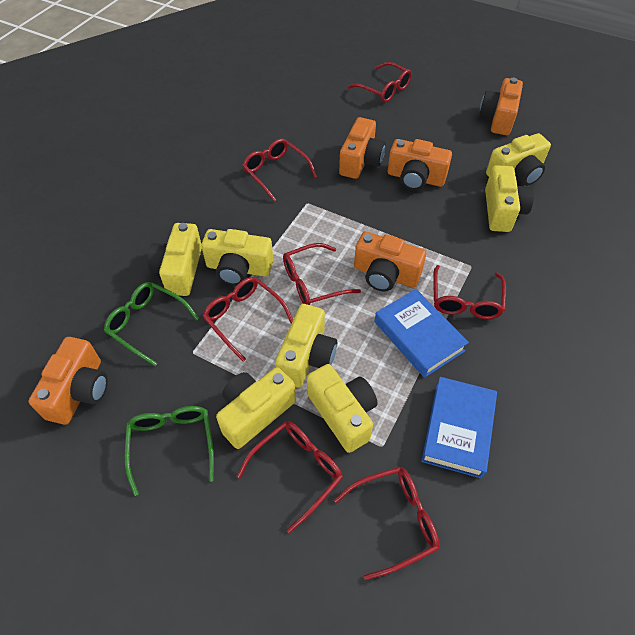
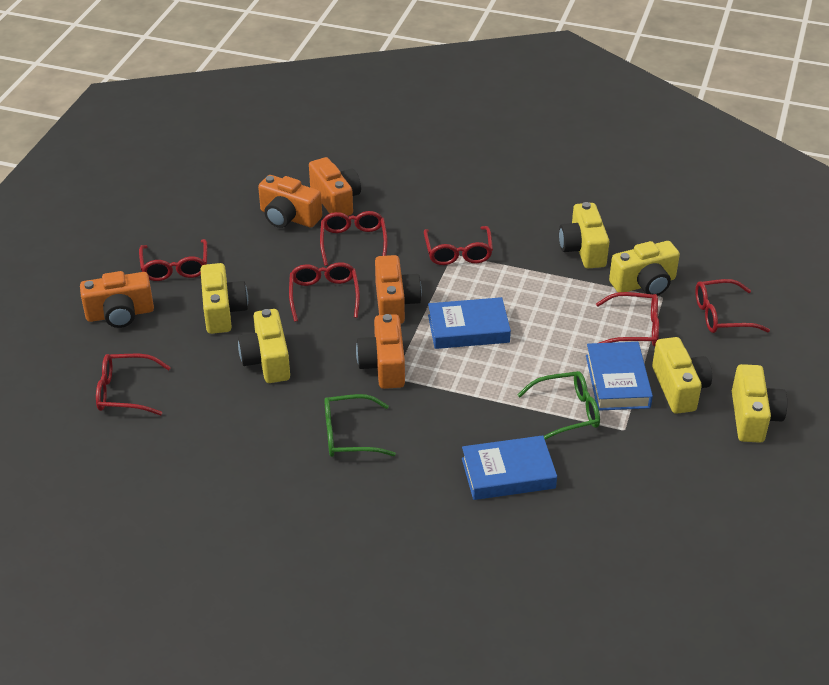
blue book: 2 -> 3
yellow camera: 7 -> 6

